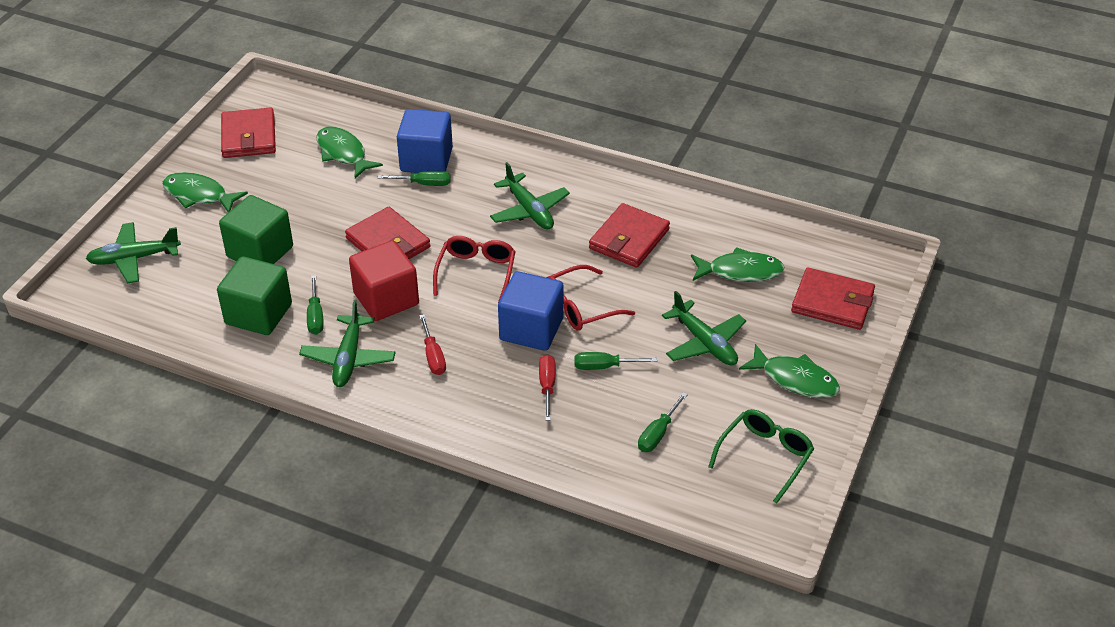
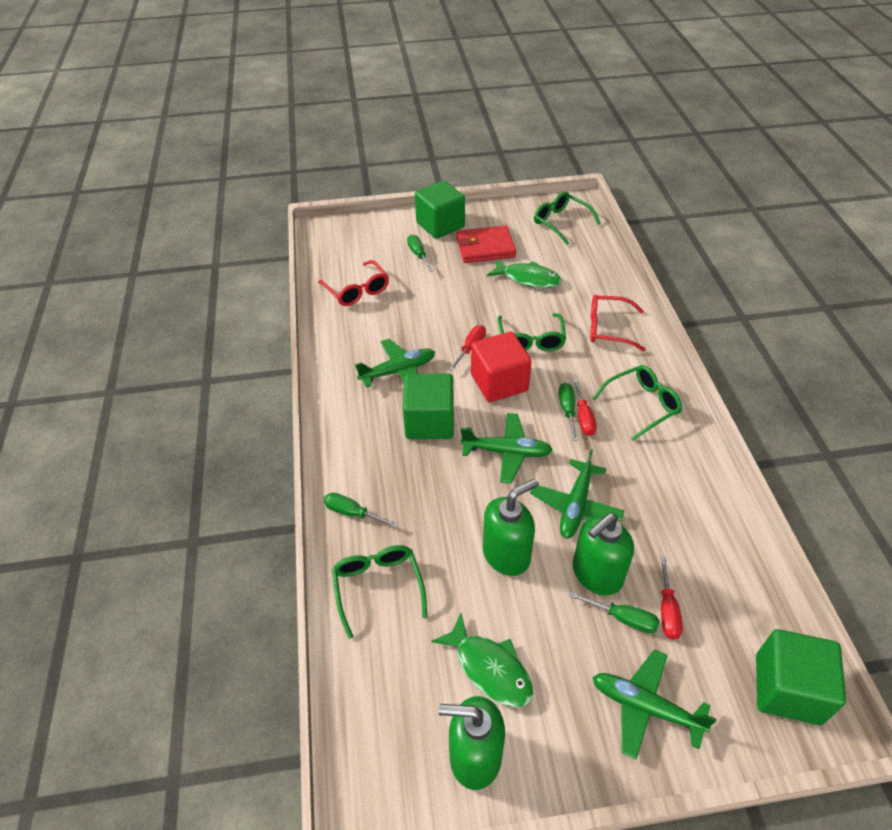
blue cube: 2 -> 0
green cube: 2 -> 3
green fish: 4 -> 2
green glasses: 1 -> 4
green soap dispenser: 0 -> 3
red screwdriver: 2 -> 3
red wallet: 4 -> 1

